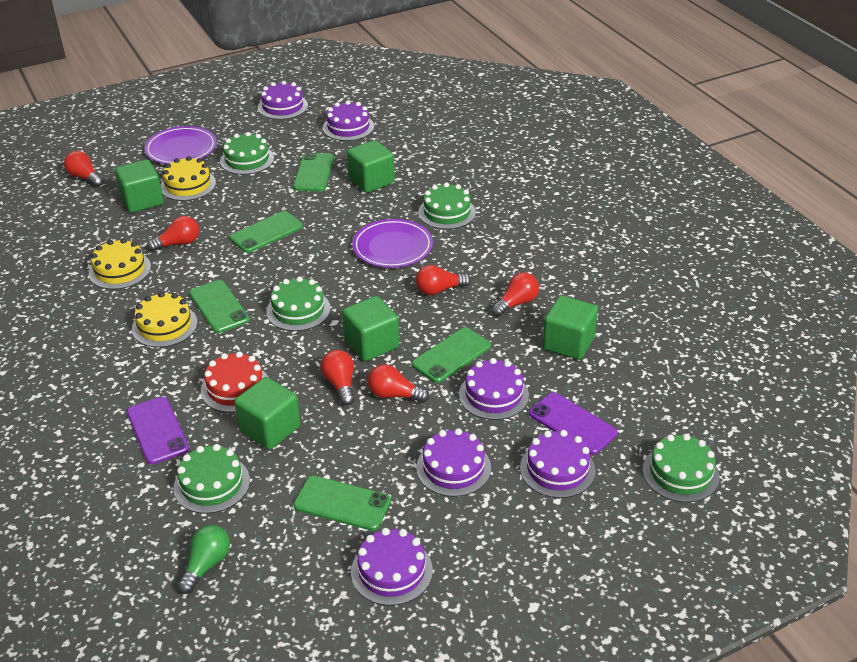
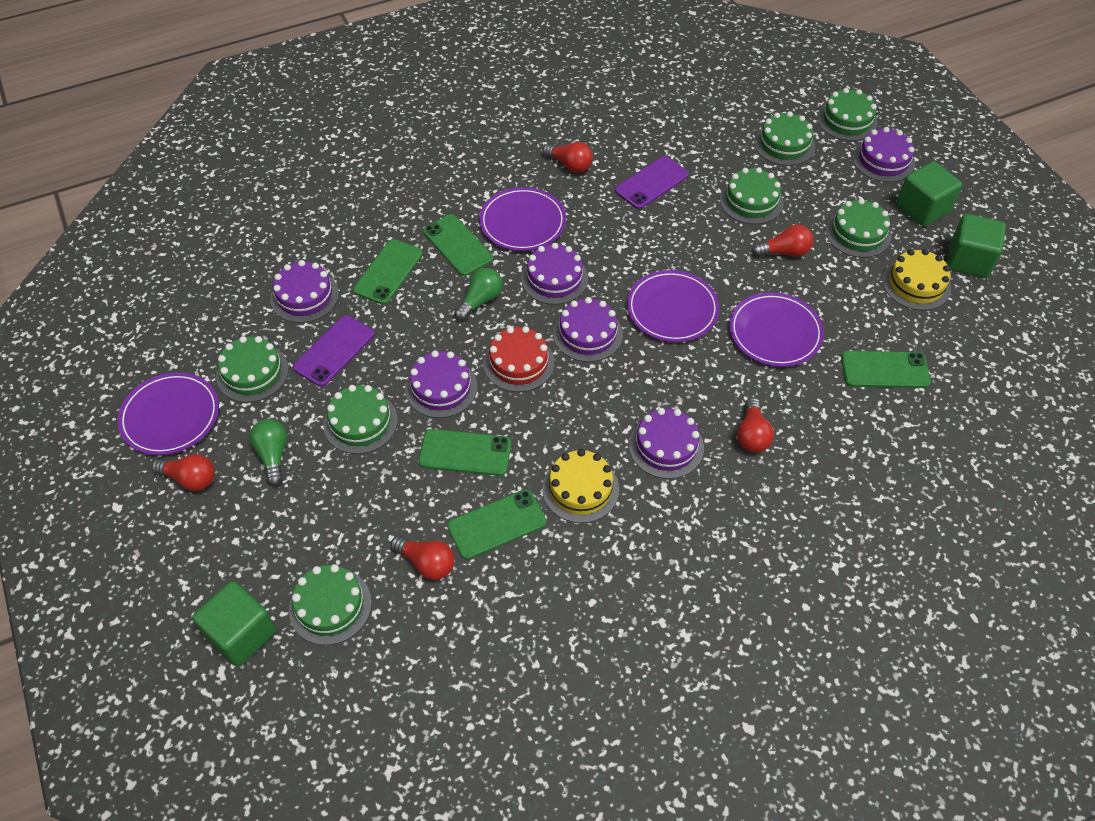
green cake: 5 -> 7
green cube: 5 -> 3
green light bulb: 1 -> 2
purple plate: 2 -> 4
red light bulb: 6 -> 5
yellow cake: 3 -> 2

